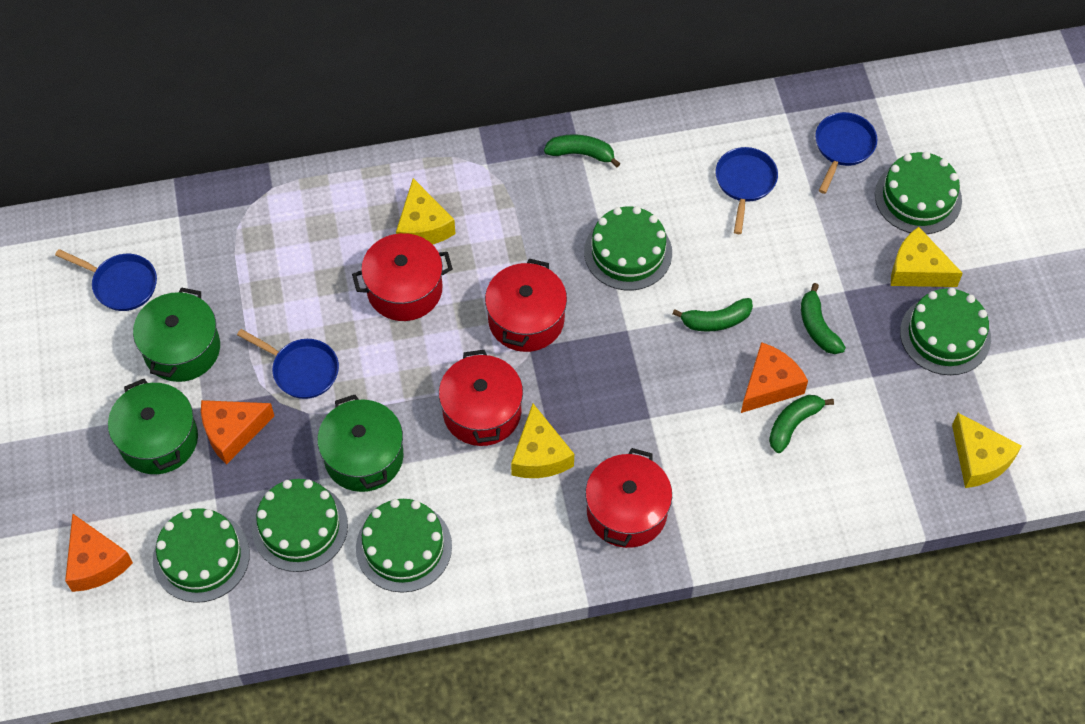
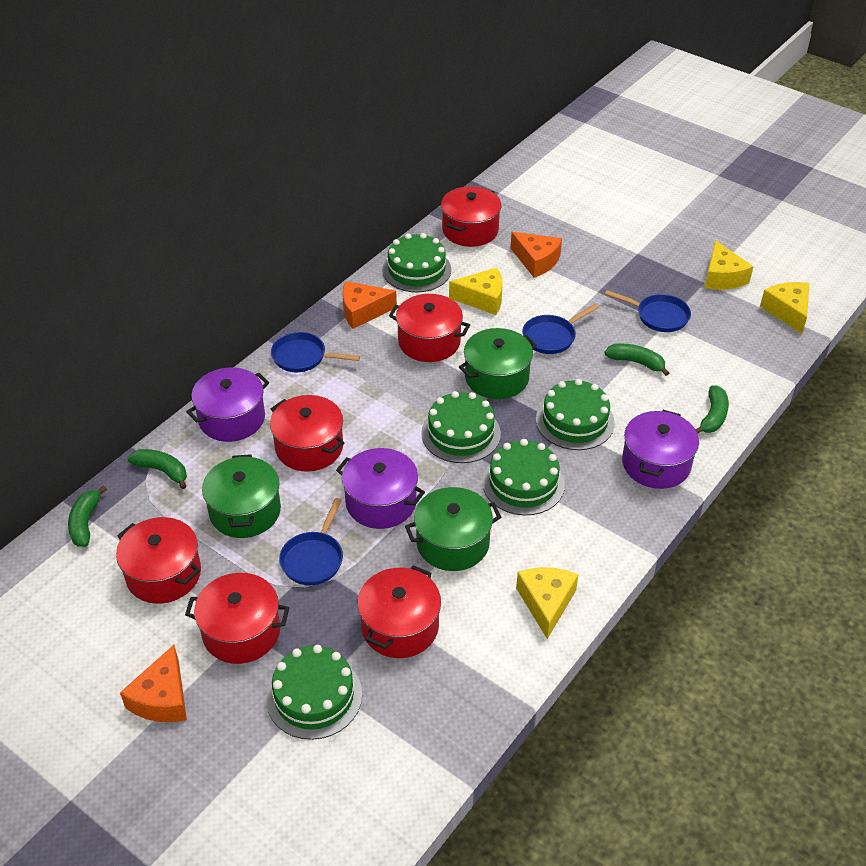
green cake: 6 -> 5
purple pot: 0 -> 3
red pot: 4 -> 6

